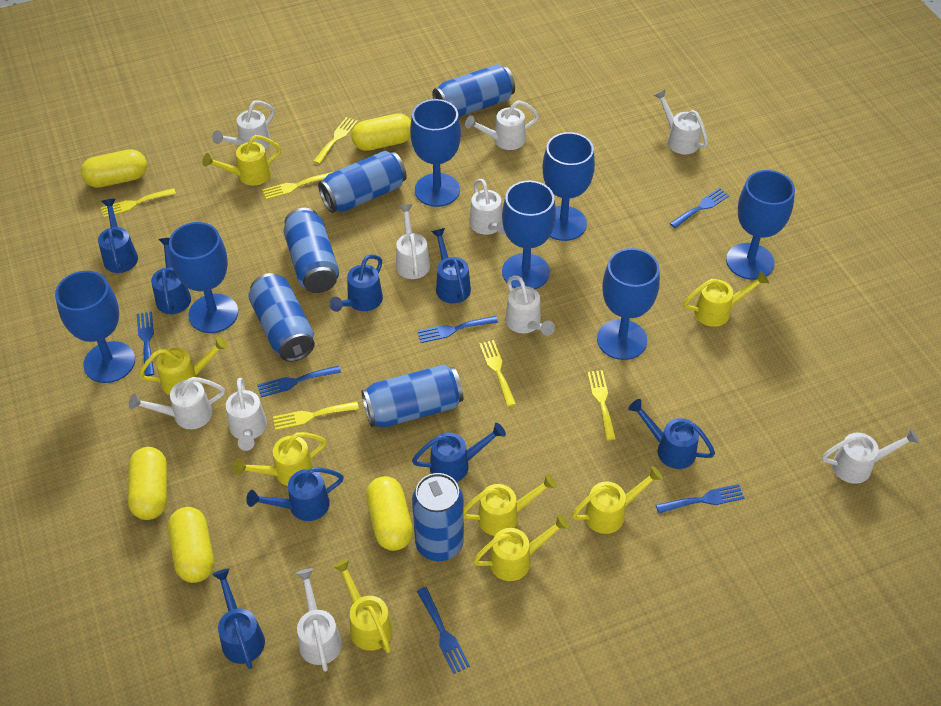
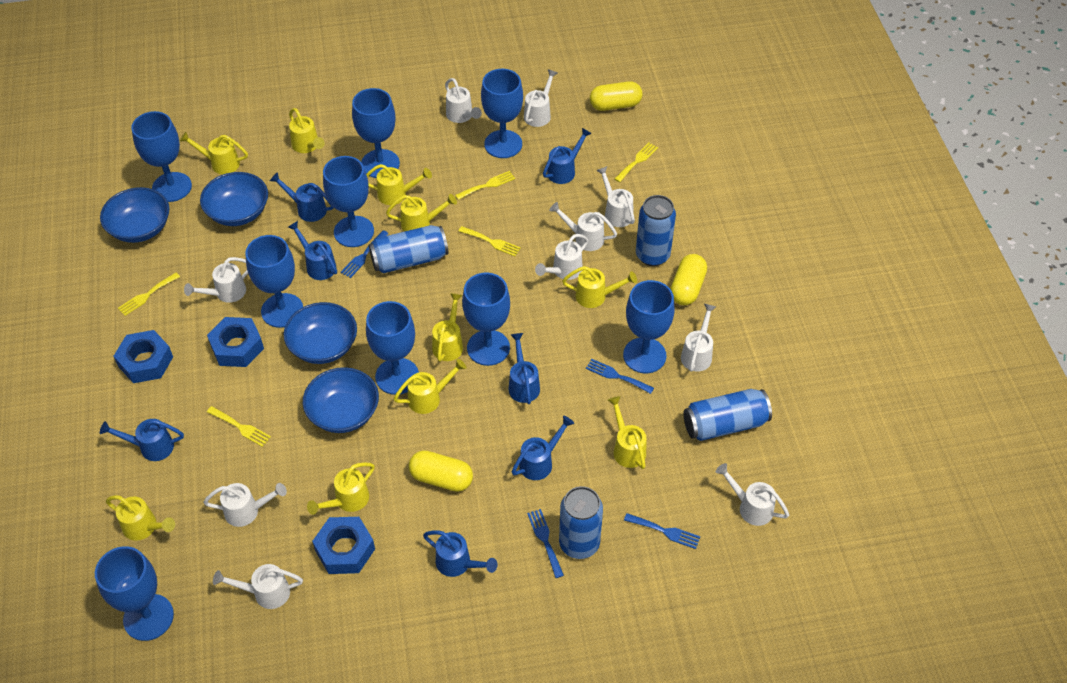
blue bowl: 0 -> 4
blue can: 6 -> 4
blue fork: 6 -> 4
blue goblet: 7 -> 9
blue nut: 0 -> 3
blue watering can: 8 -> 7
yellow capsule: 5 -> 3
yellow fork: 6 -> 5
yellow watering can: 8 -> 10

